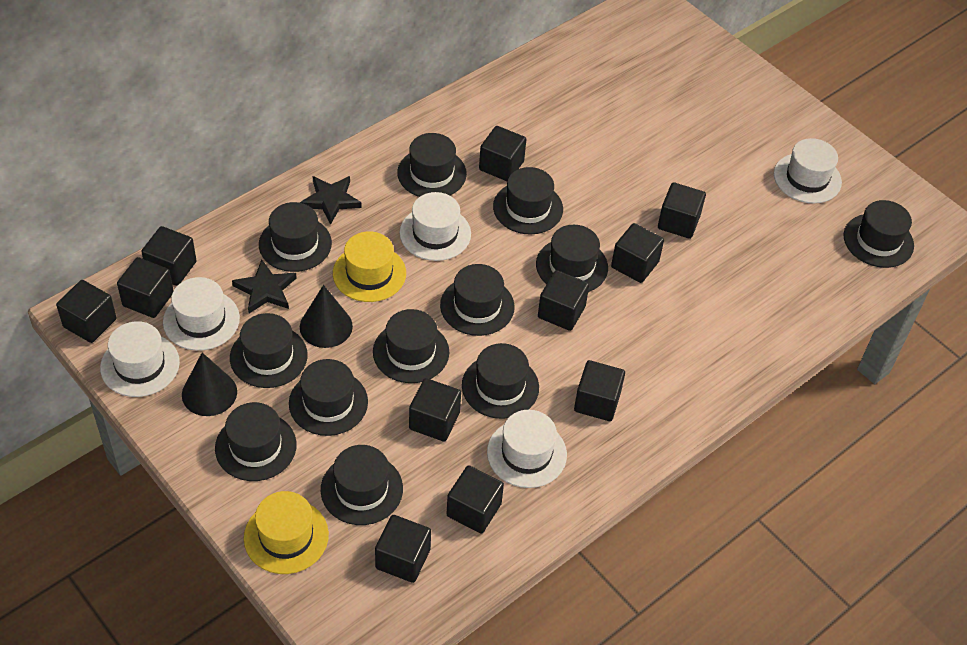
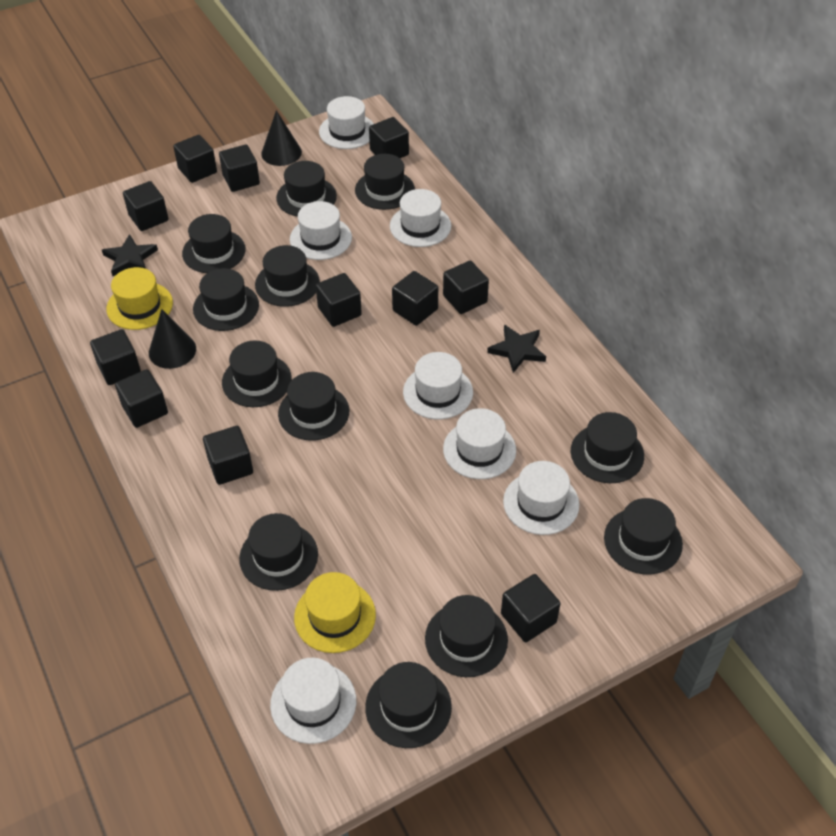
white hat: 5 -> 7

